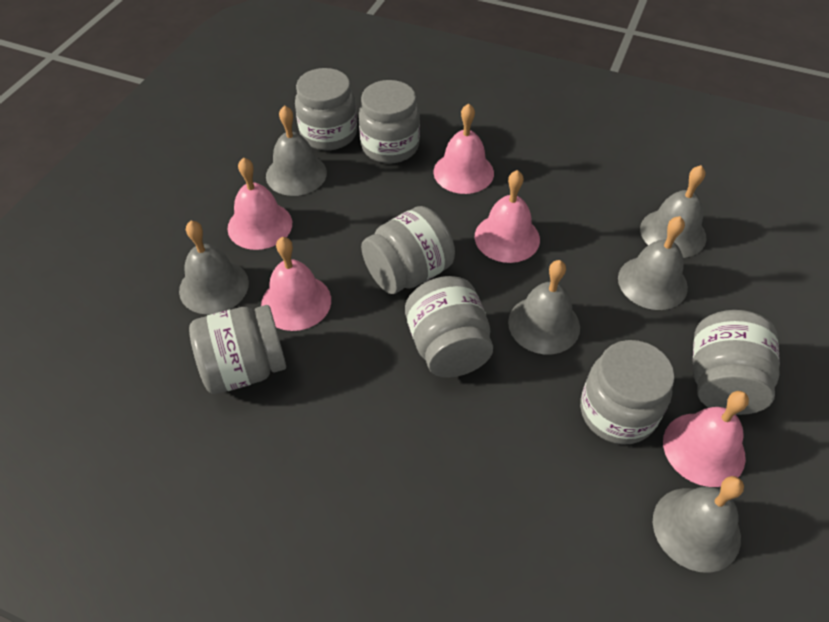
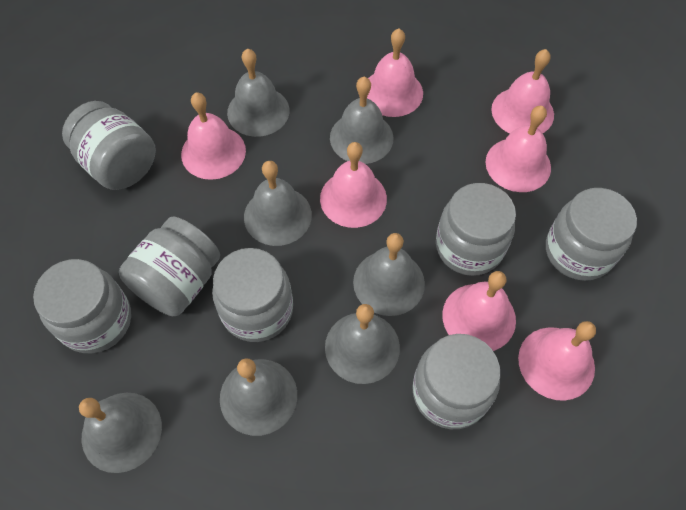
grey bell: 6 -> 7
pink bell: 5 -> 7

